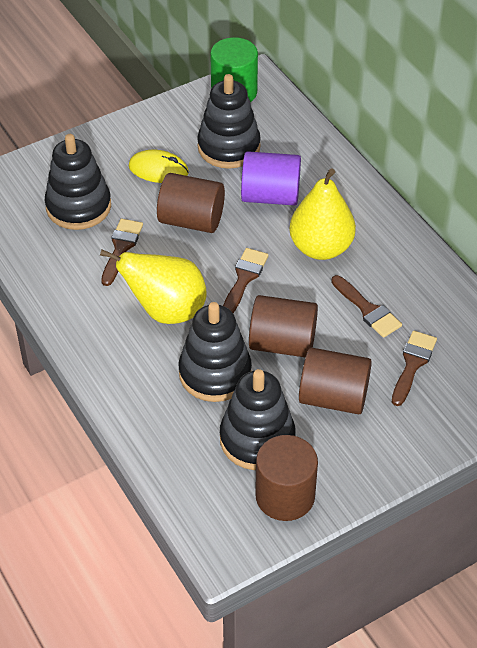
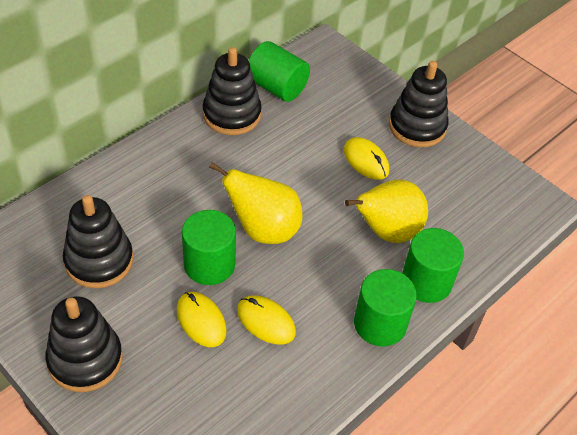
brown brush: 4 -> 0
brown cylinder: 4 -> 0
green cylinder: 1 -> 4
purple cylinder: 1 -> 0
yellow mouse: 1 -> 3

